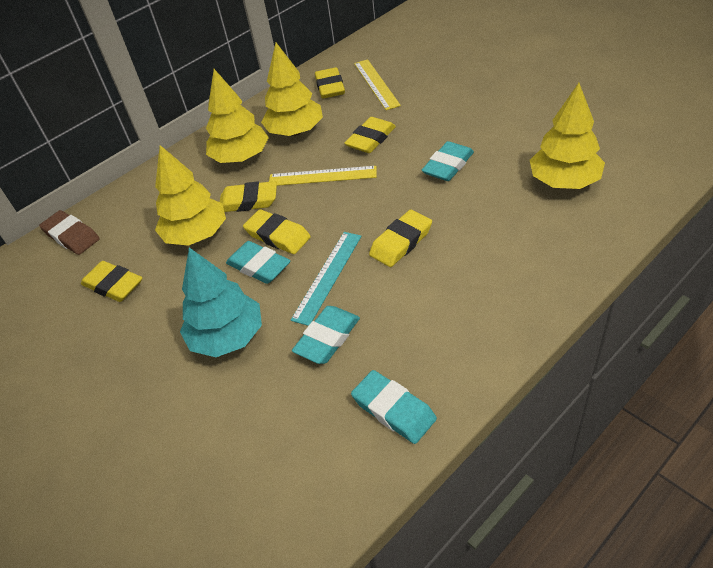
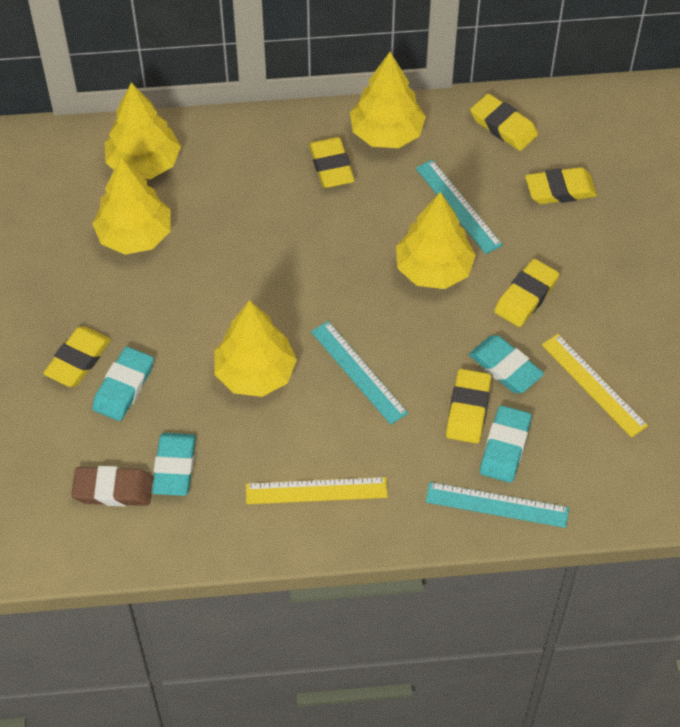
turquoise ruler: 1 -> 3
turquoise tree: 1 -> 0
yellow tree: 4 -> 5

